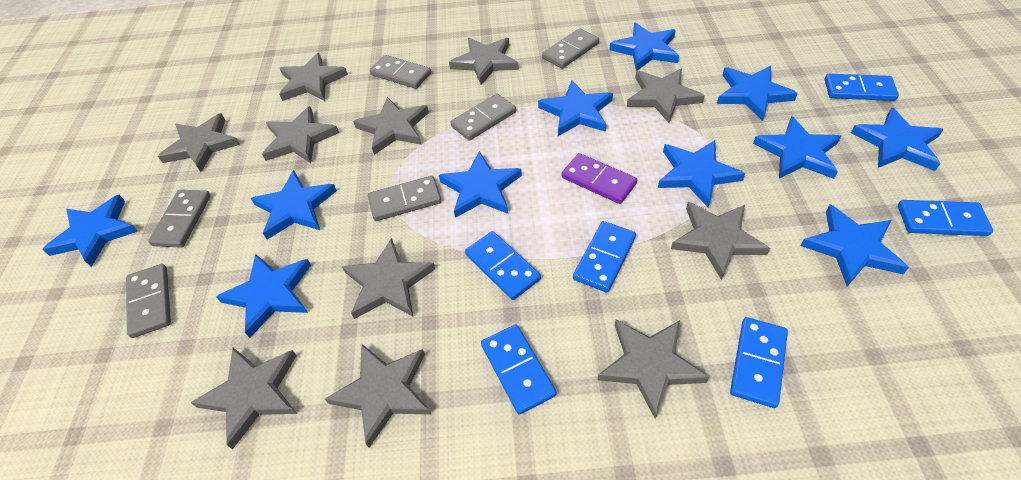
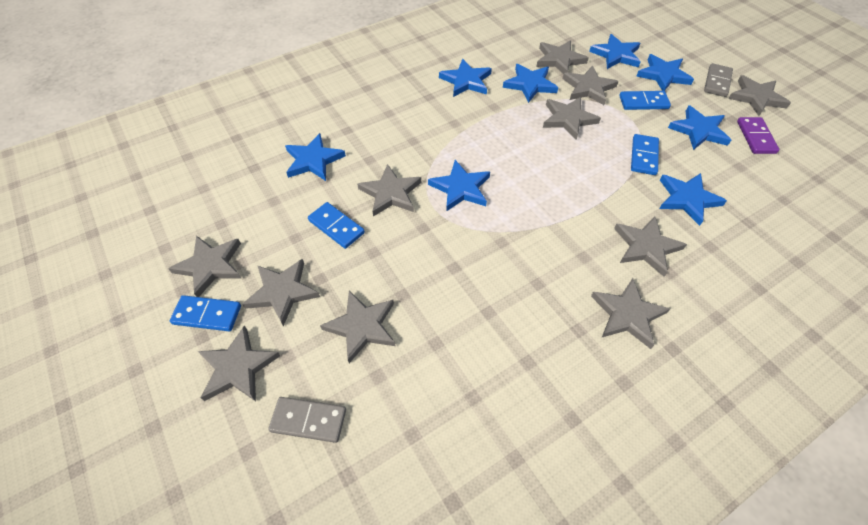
blue domino: 6 -> 4
blue star: 11 -> 8
grey domino: 6 -> 2

